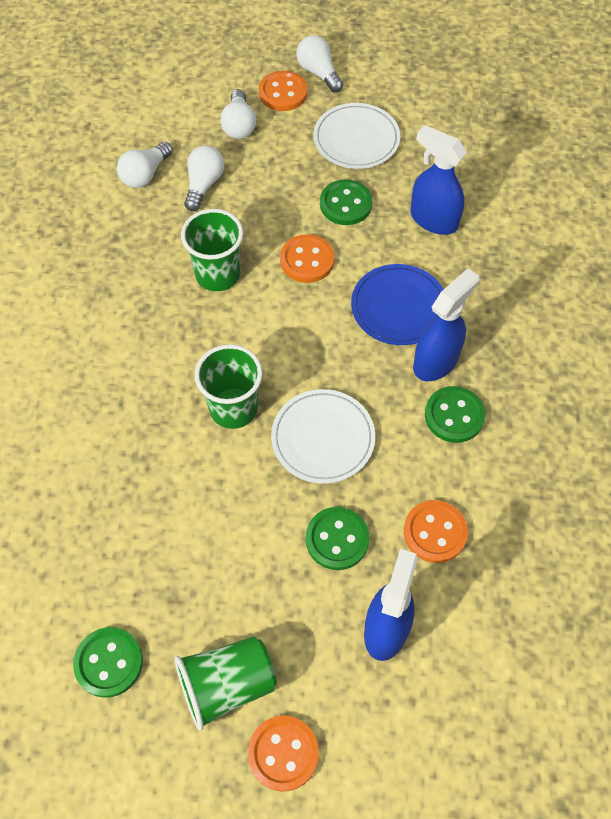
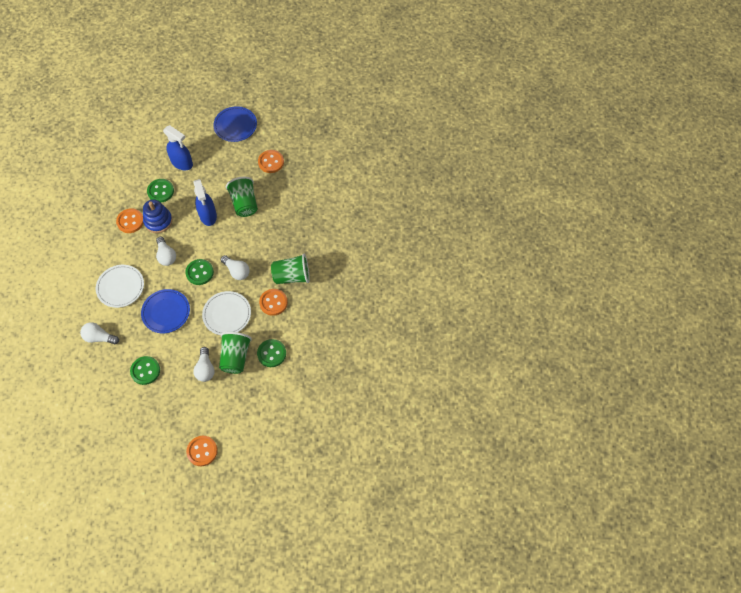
blue plate: 1 -> 2
blue spray bottle: 3 -> 2
blue stacking toy: 0 -> 1

